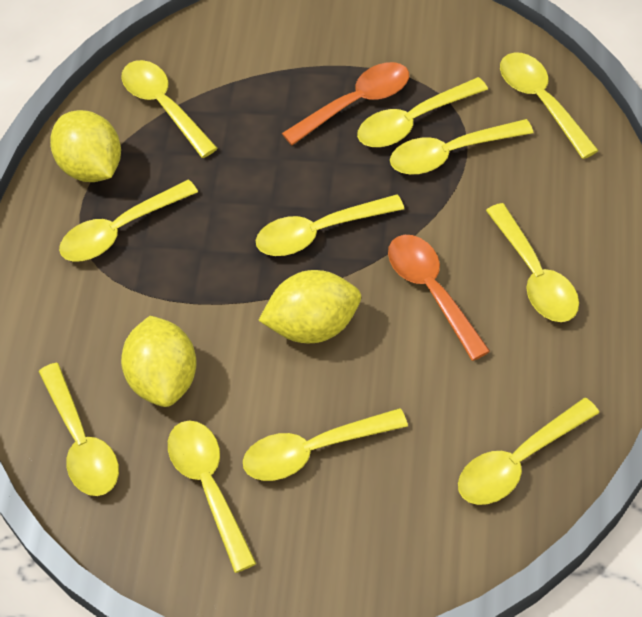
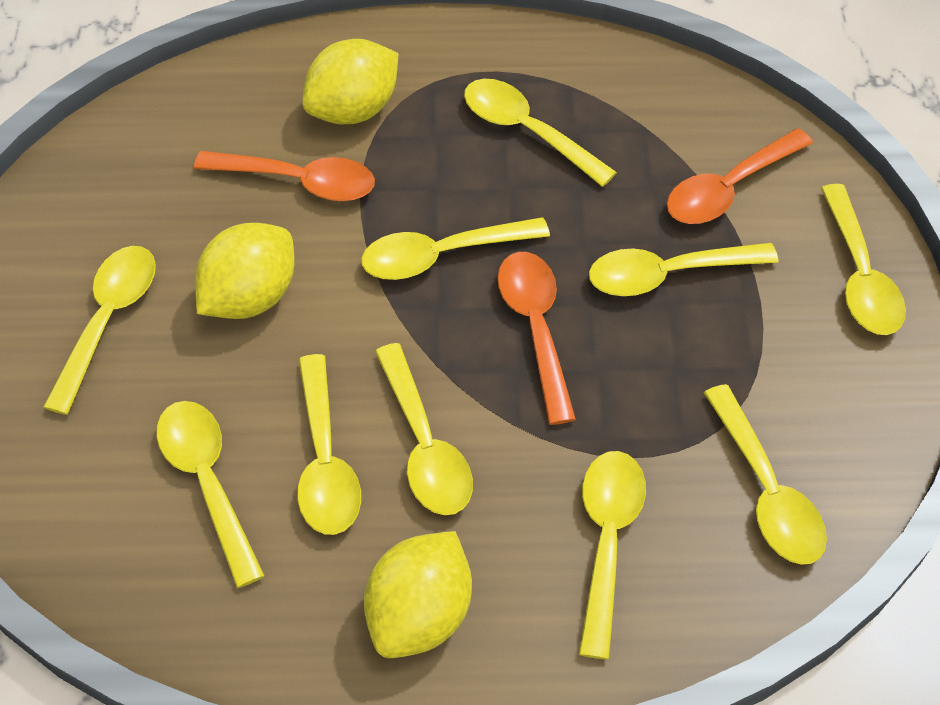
orange spoon: 2 -> 3
yellow spoon: 11 -> 10

